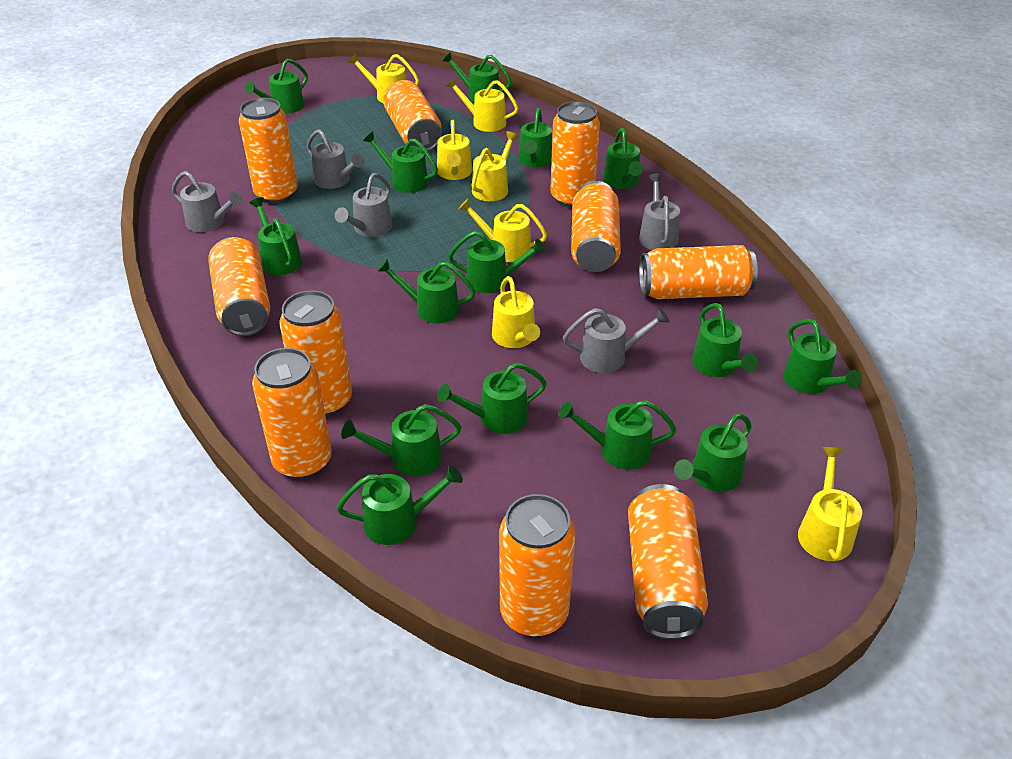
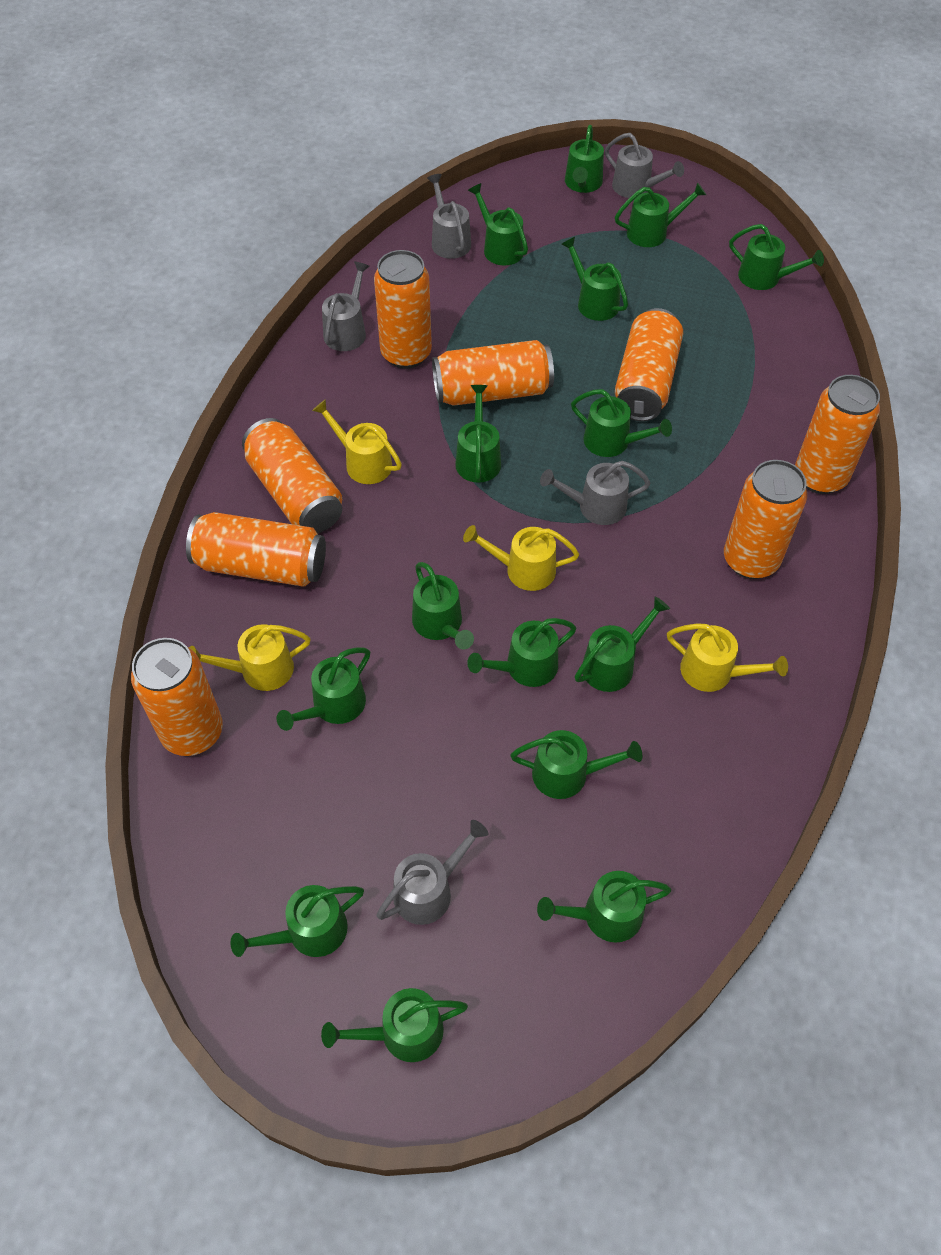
orange can: 10 -> 8
yellow watering can: 7 -> 4

